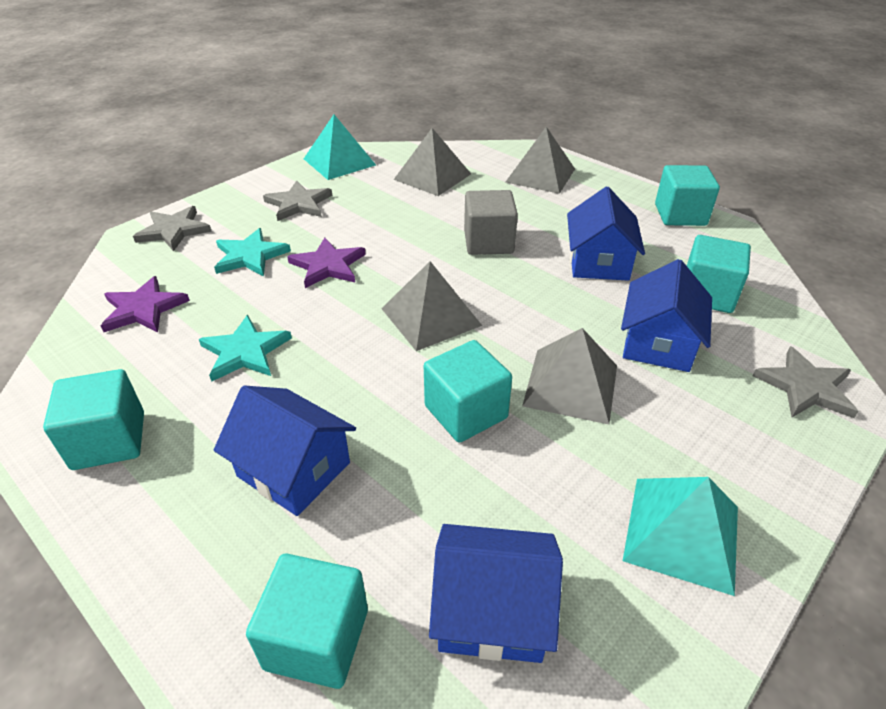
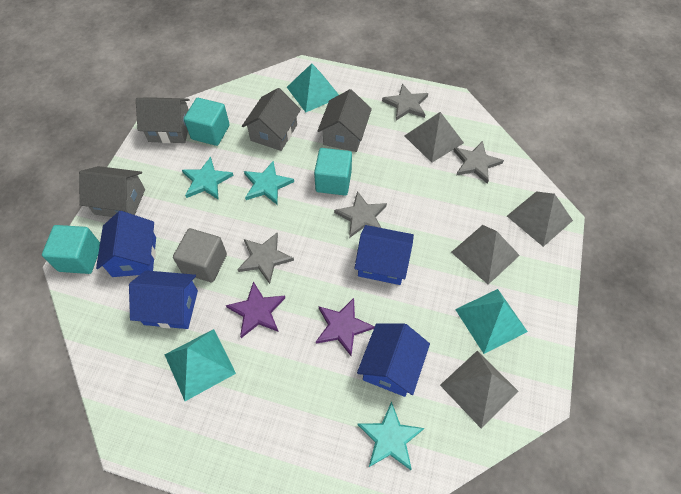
grey house: 0 -> 4
grey star: 3 -> 4
turquoise cube: 5 -> 3
turquoise pyramid: 2 -> 3
turquoise star: 2 -> 3

